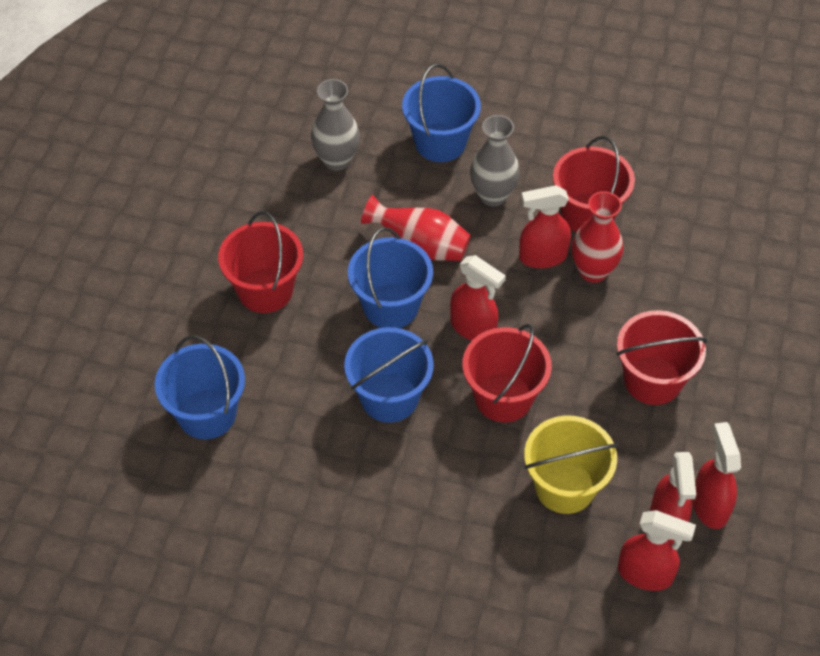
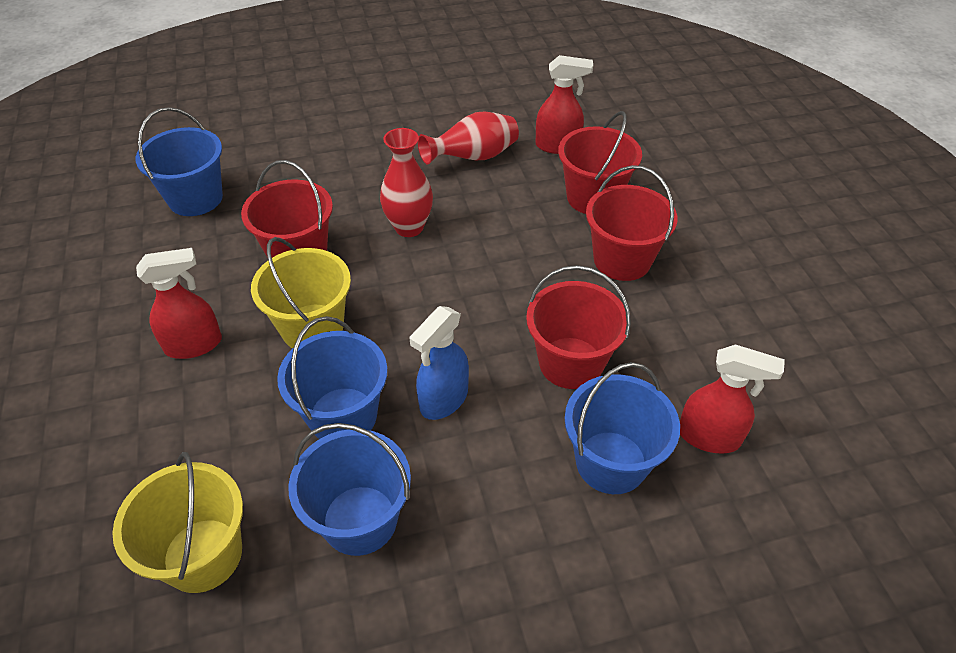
blue spray bottle: 0 -> 1
grey vase: 2 -> 0
red spray bottle: 5 -> 3
yellow bucket: 1 -> 2

